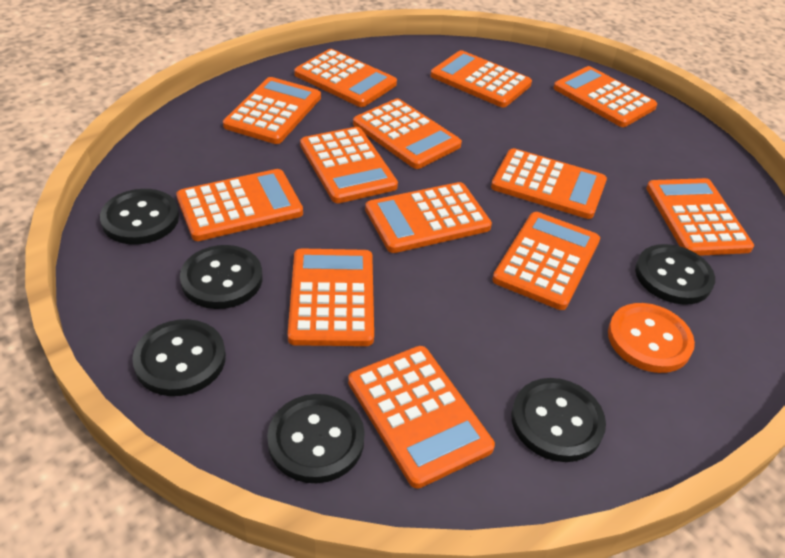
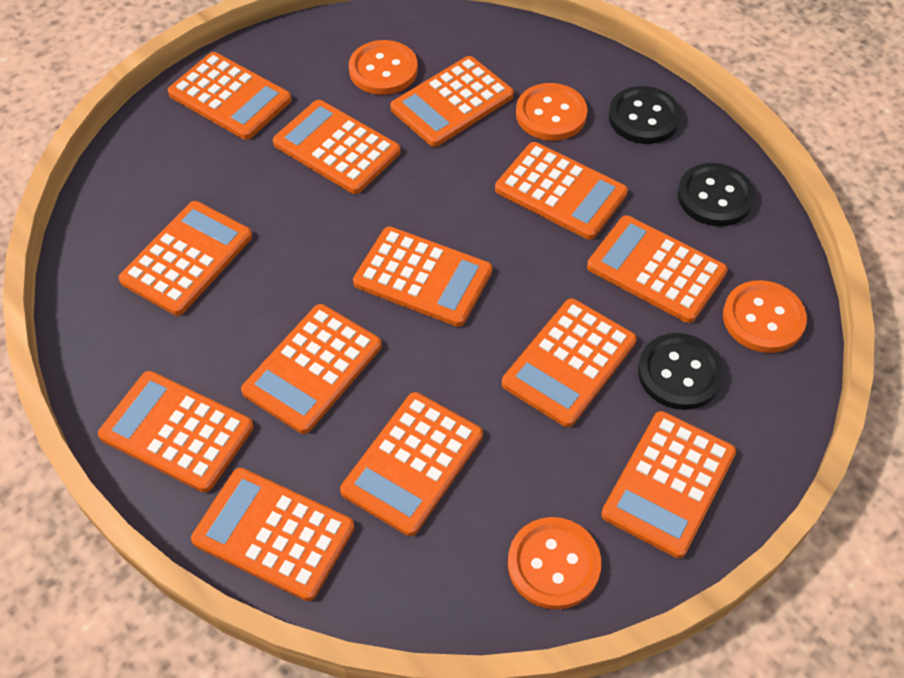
black button: 6 -> 3
orange button: 1 -> 4

